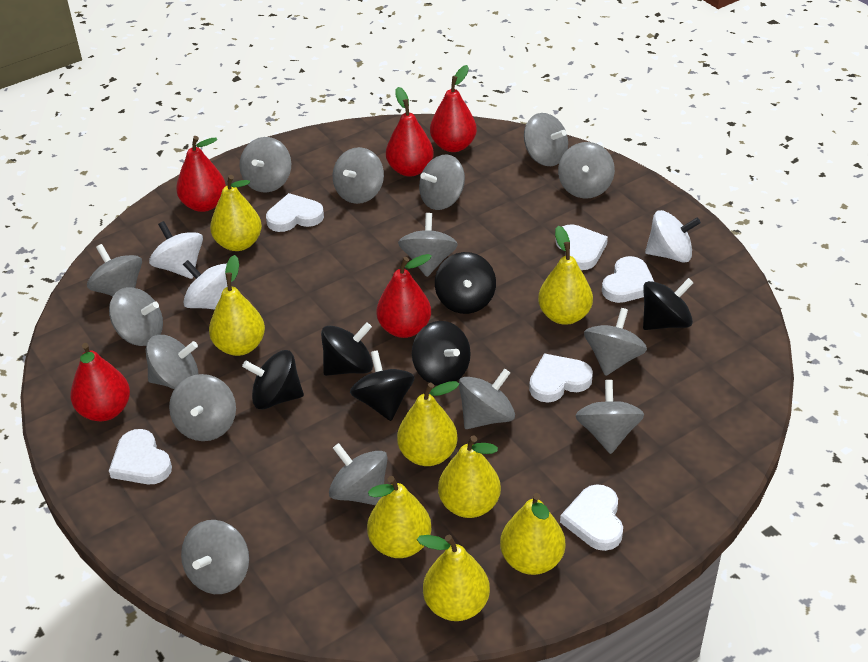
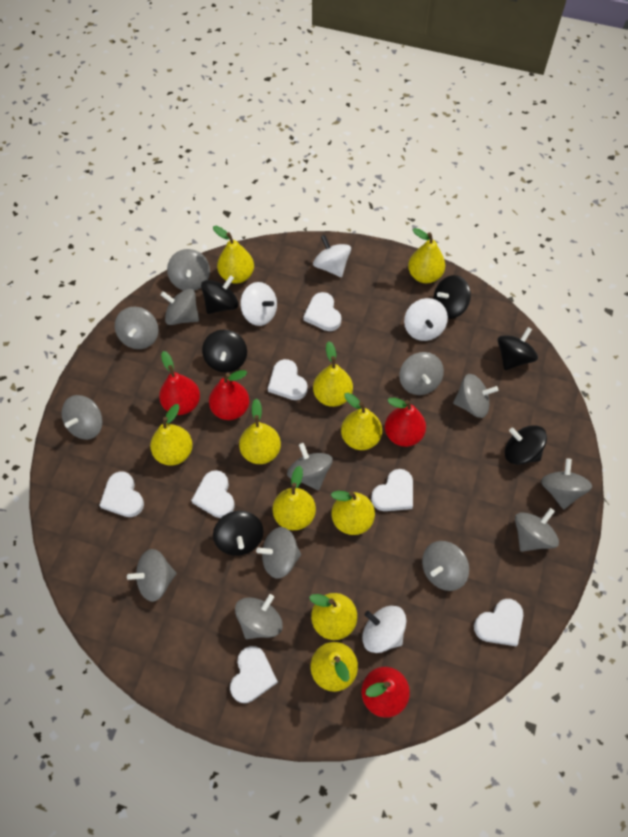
grey spinning top: 15 -> 13
red pear: 5 -> 4
white heart: 6 -> 7
white spinning top: 3 -> 4
yellow pear: 8 -> 10

